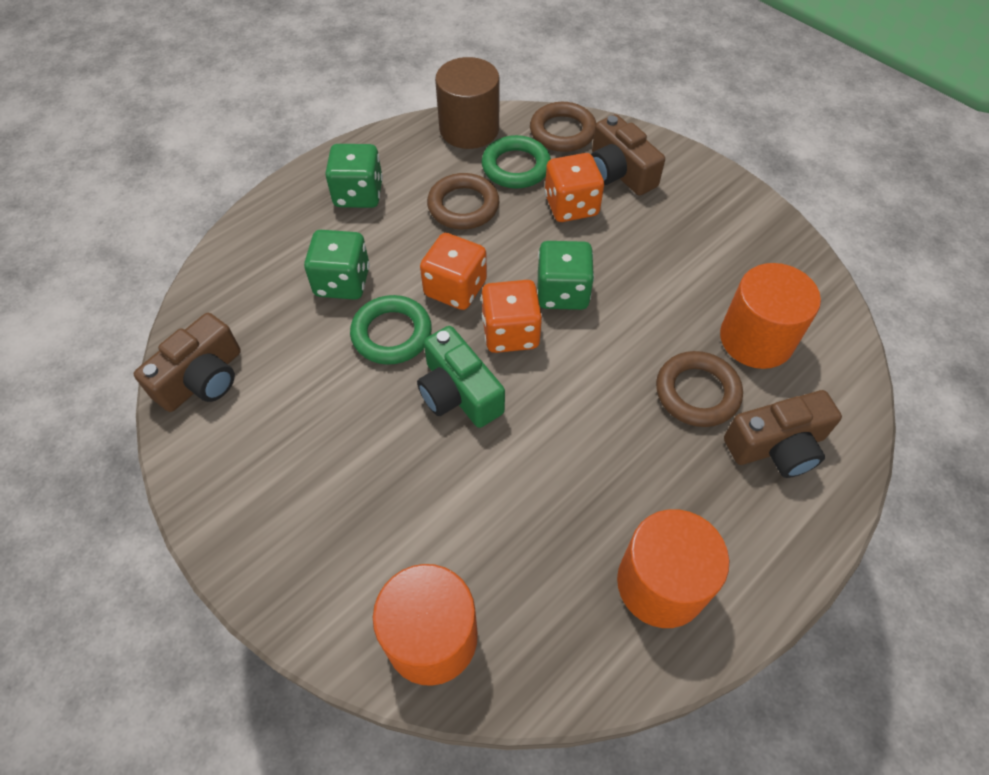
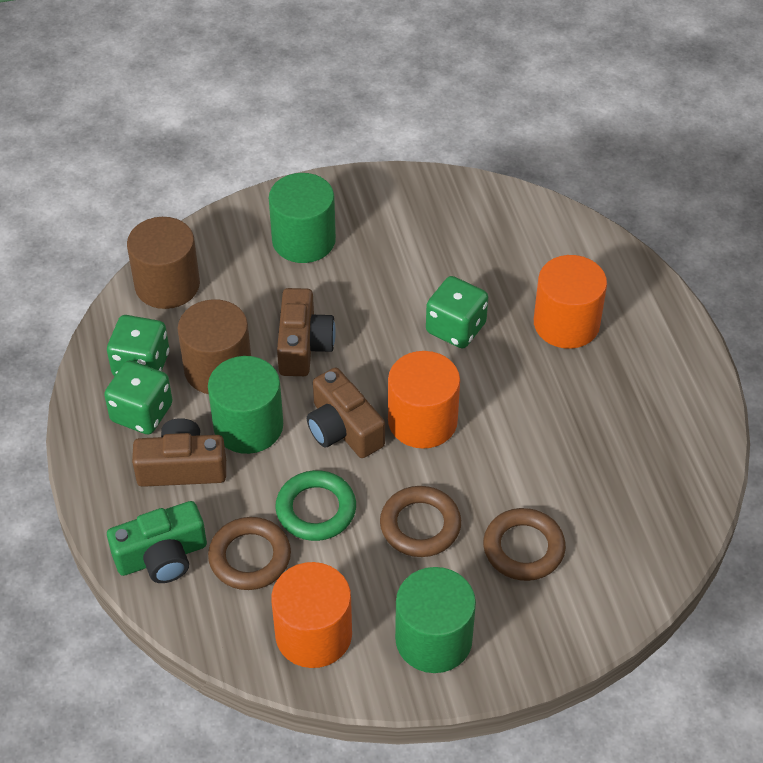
brown cylinder: 1 -> 2
green cylinder: 0 -> 3
green ring: 2 -> 1
orange dice: 3 -> 0

